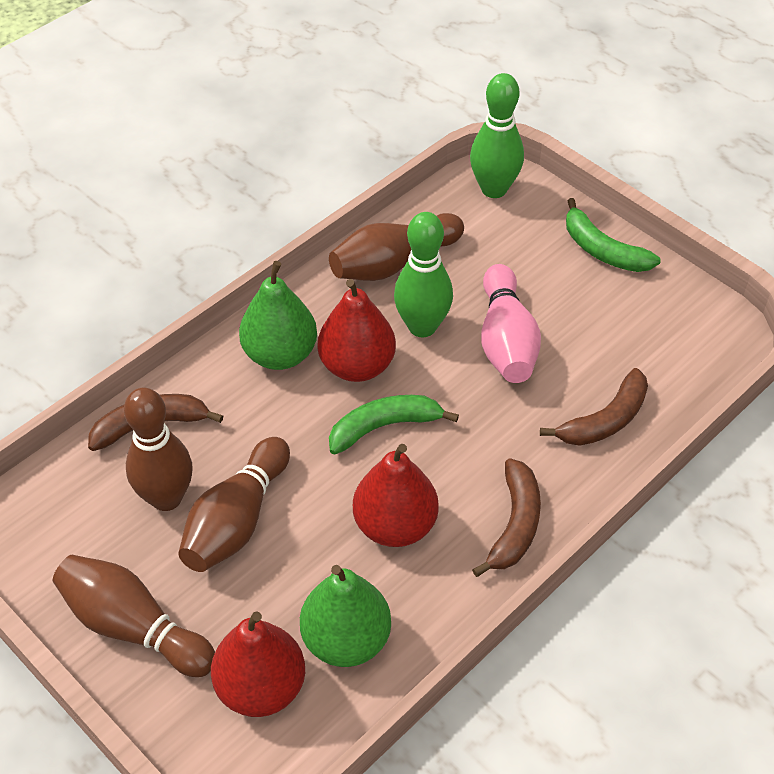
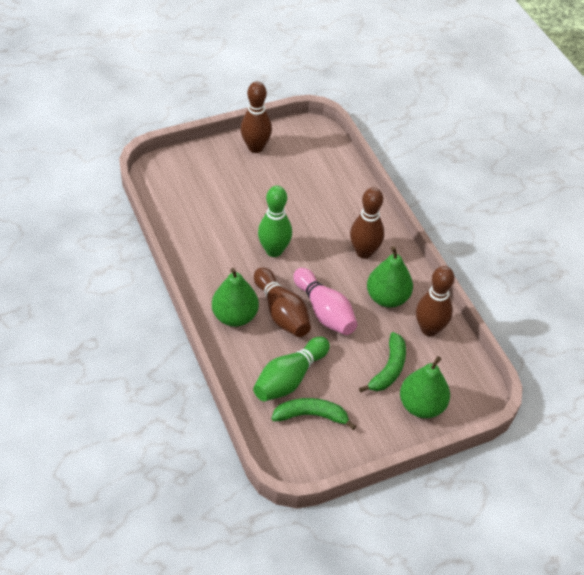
brown banana: 3 -> 0
green pear: 2 -> 3
red pear: 3 -> 0

